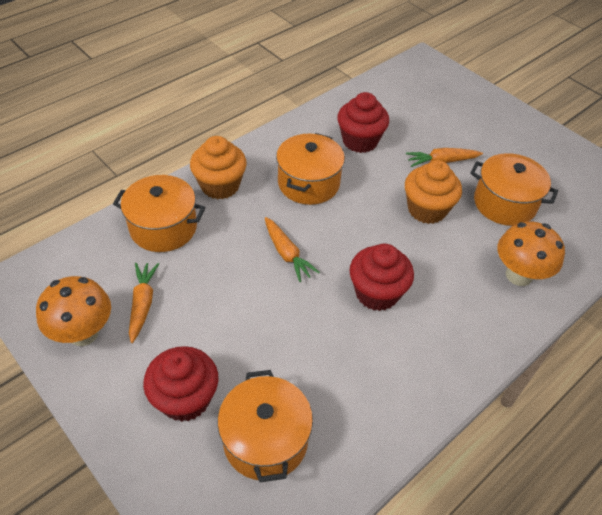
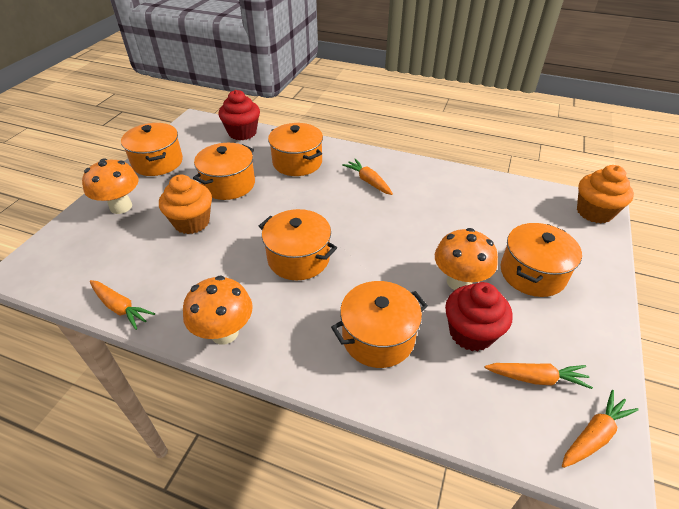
orange carrot: 3 -> 4
orange mushroom: 2 -> 3
orange pot: 4 -> 6
red cupcake: 3 -> 2

